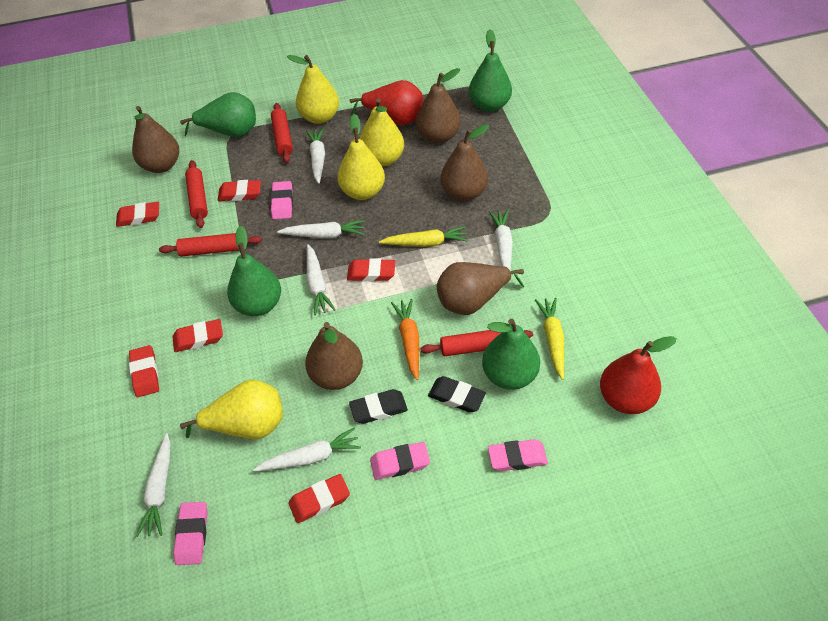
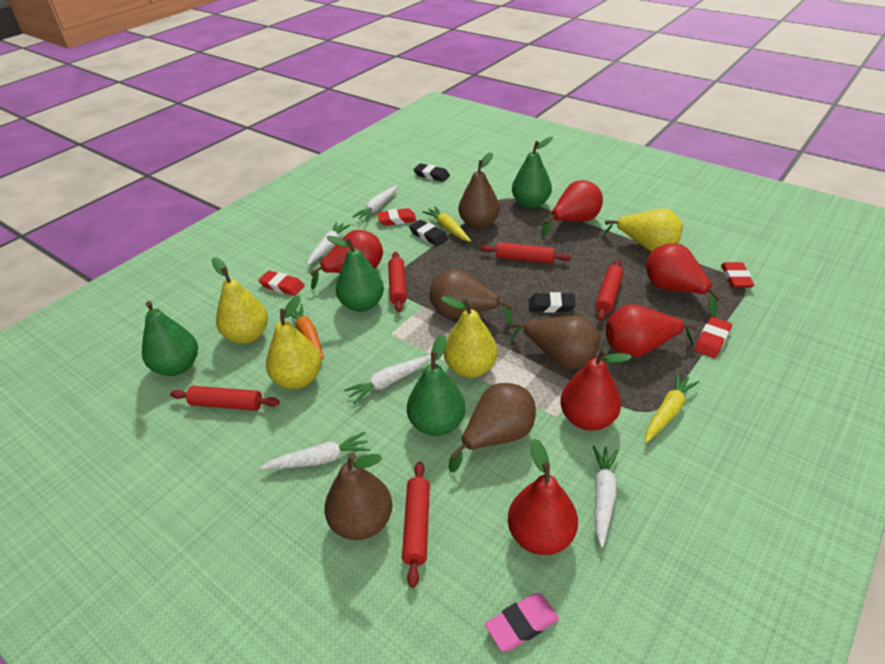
black eraser: 2 -> 3
pink eraser: 4 -> 1
red eraser: 6 -> 4
red pear: 2 -> 6
red rolling pin: 4 -> 5
white carrot: 6 -> 5

